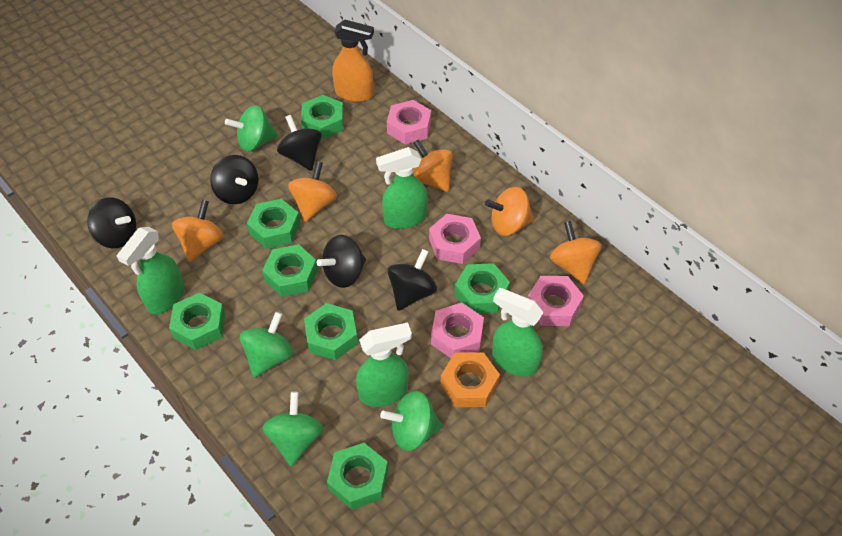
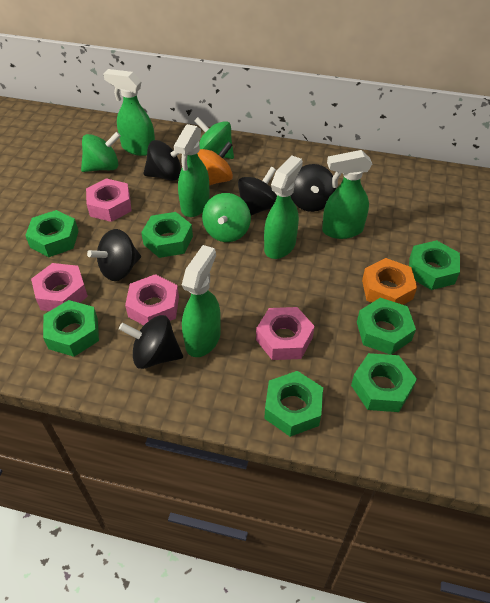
green spinning top: 4 -> 3
green spray bottle: 4 -> 5
orange spinning top: 5 -> 1
orange spray bottle: 1 -> 0

